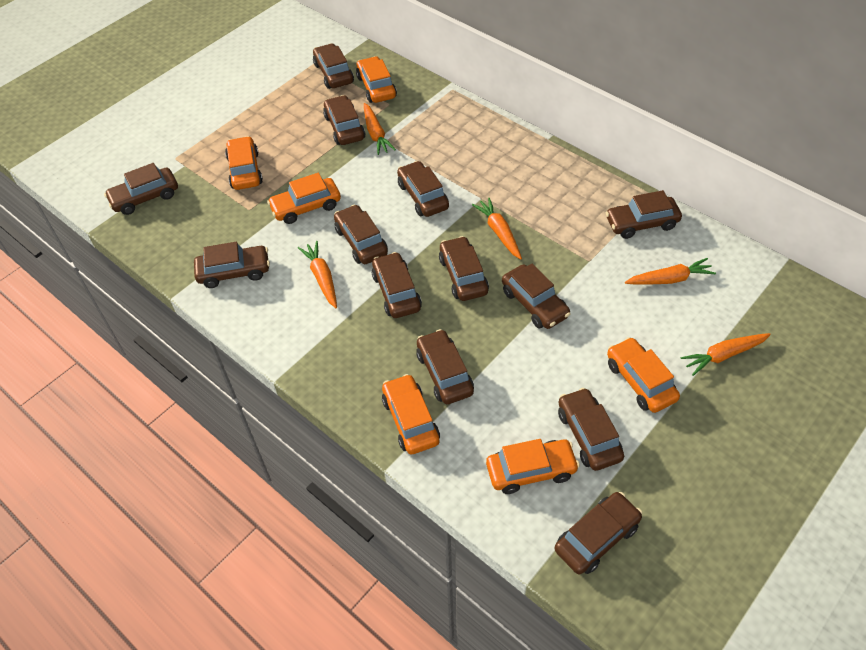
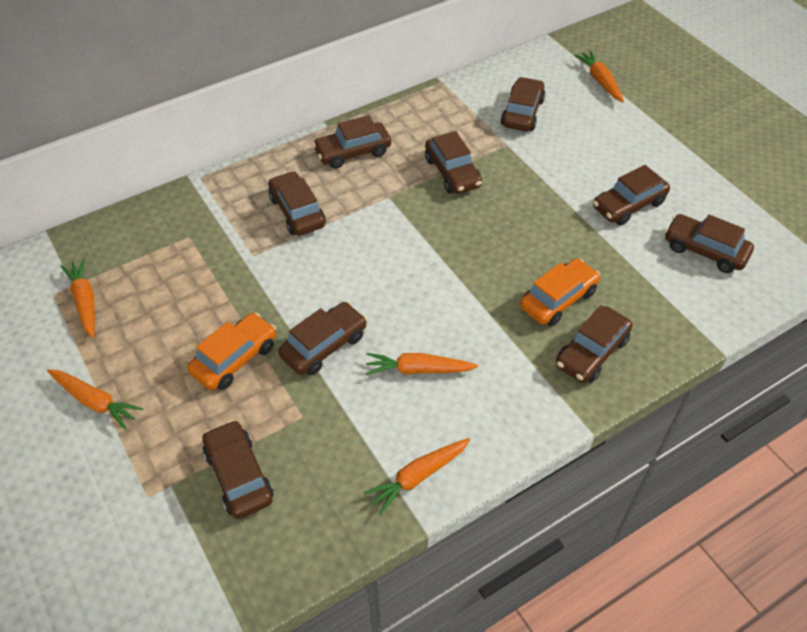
brown car: 13 -> 9
orange car: 6 -> 2

